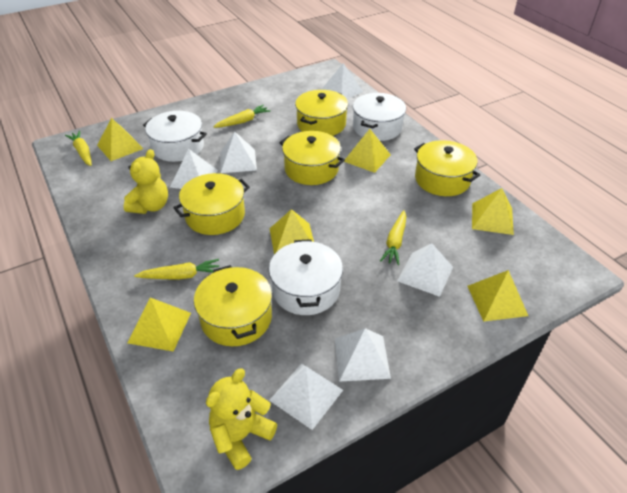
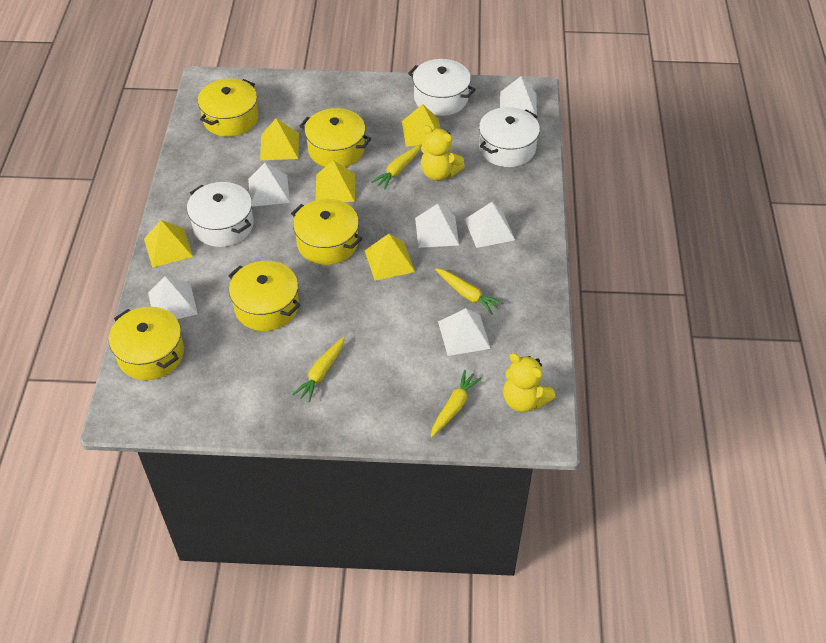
yellow pyramid: 6 -> 5

